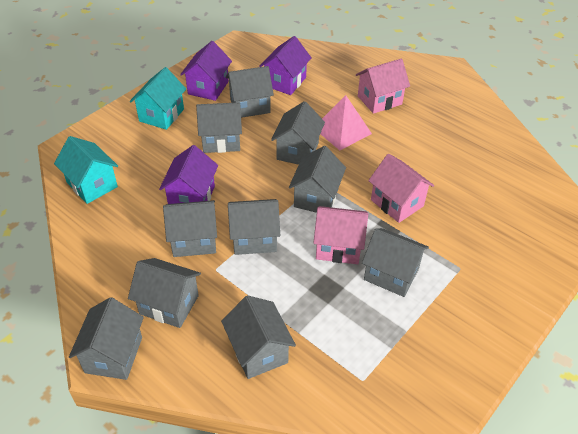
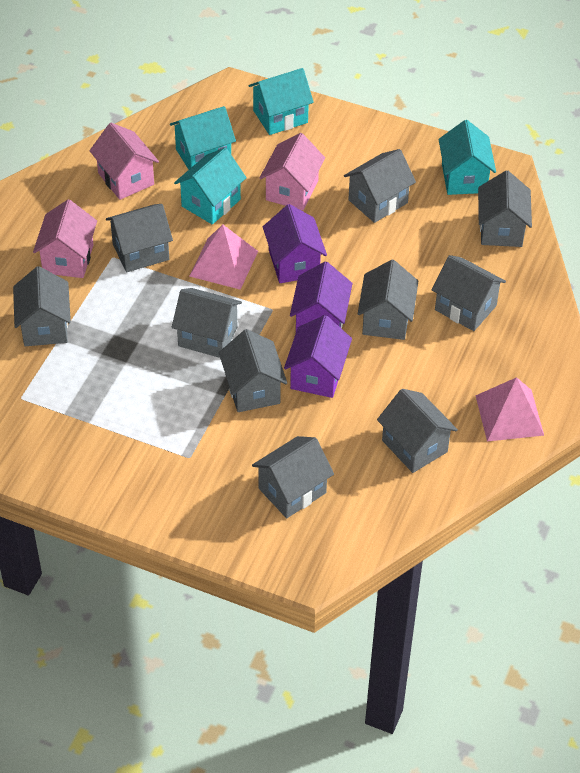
pink pyramid: 1 -> 2
turquoise house: 2 -> 4

